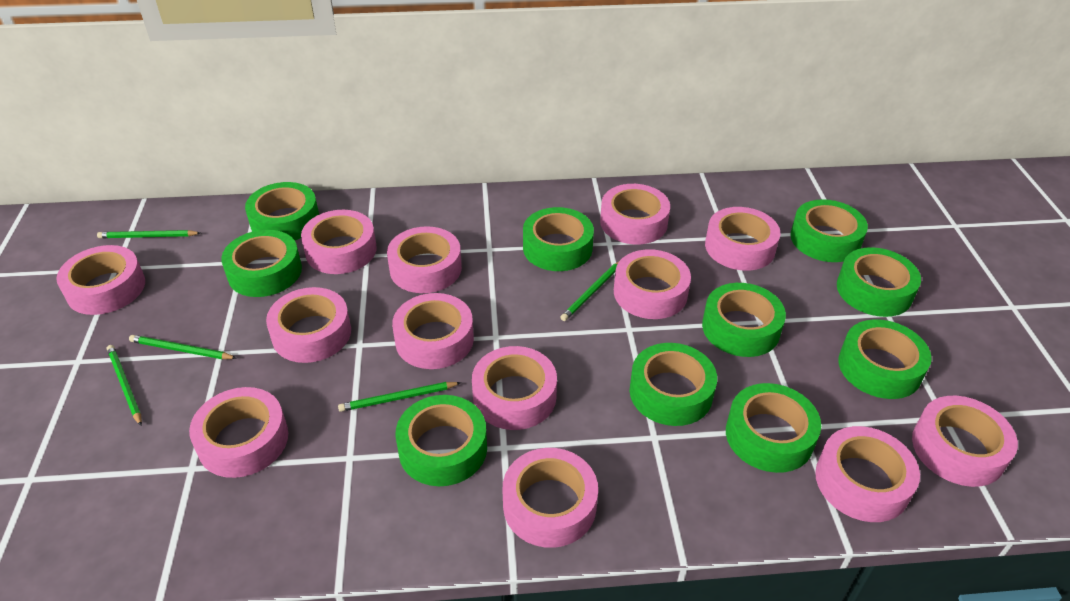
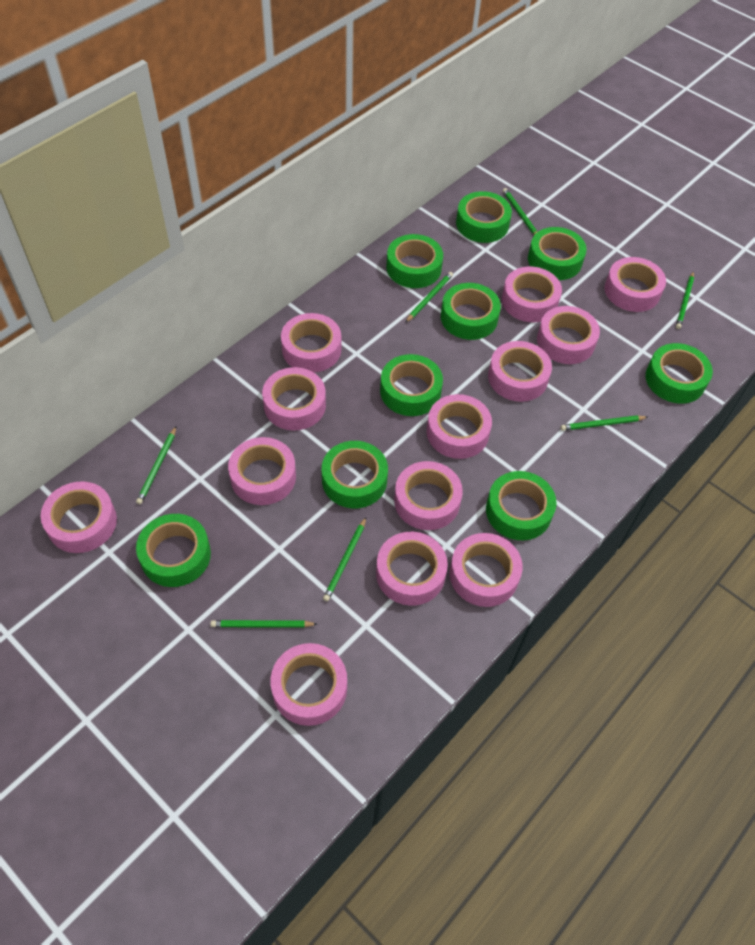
green pencil: 5 -> 7
green tape: 10 -> 9

